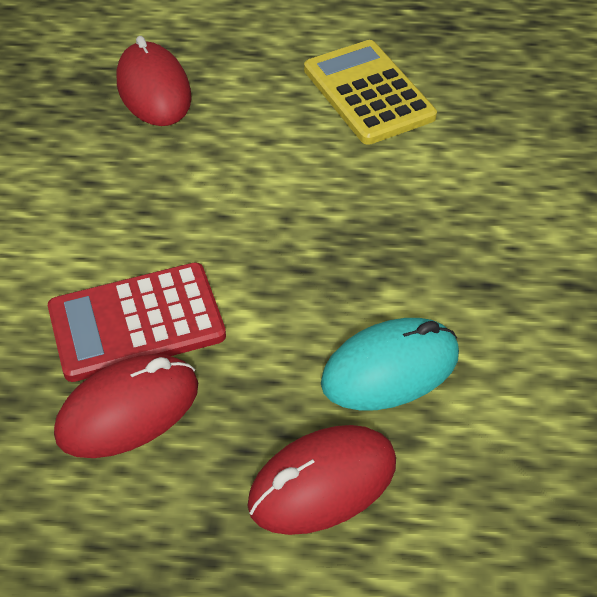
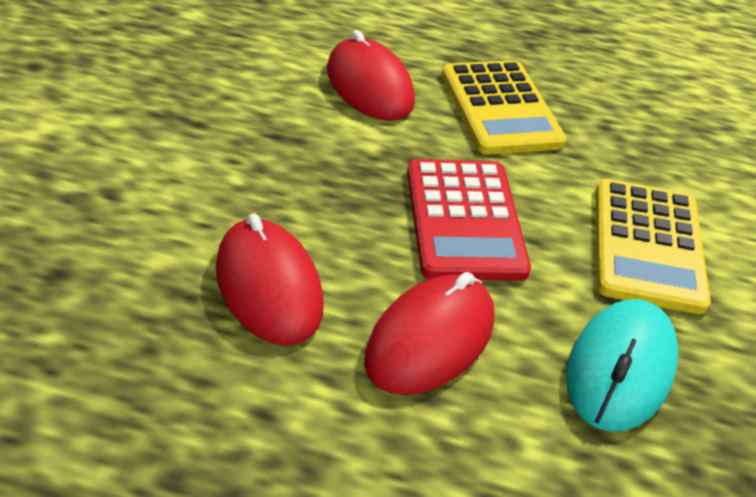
yellow calculator: 1 -> 2

